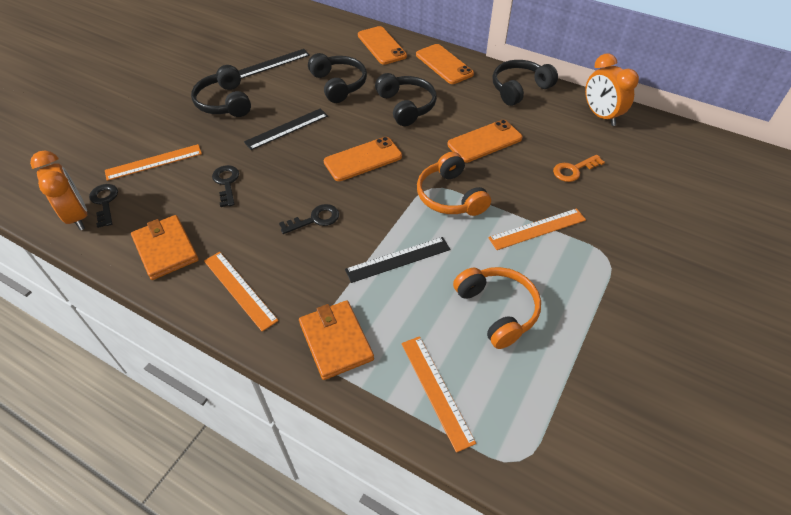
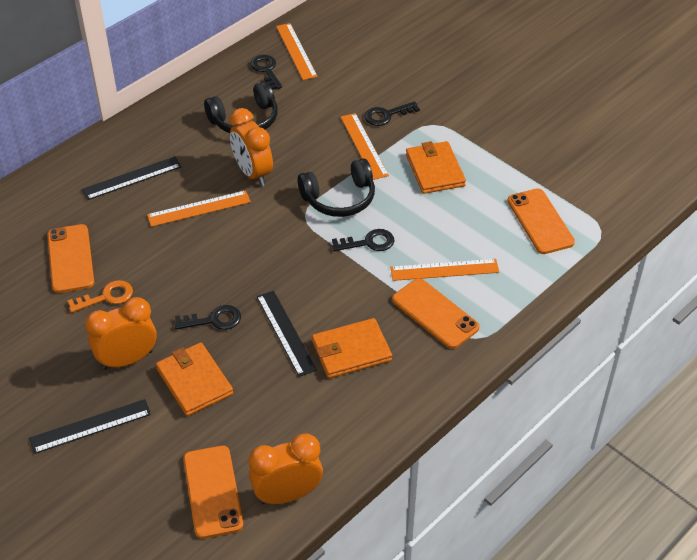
black headphones: 4 -> 2
black key: 3 -> 4
orange clock: 2 -> 3
orange headphones: 2 -> 0
orange wallet: 2 -> 3

